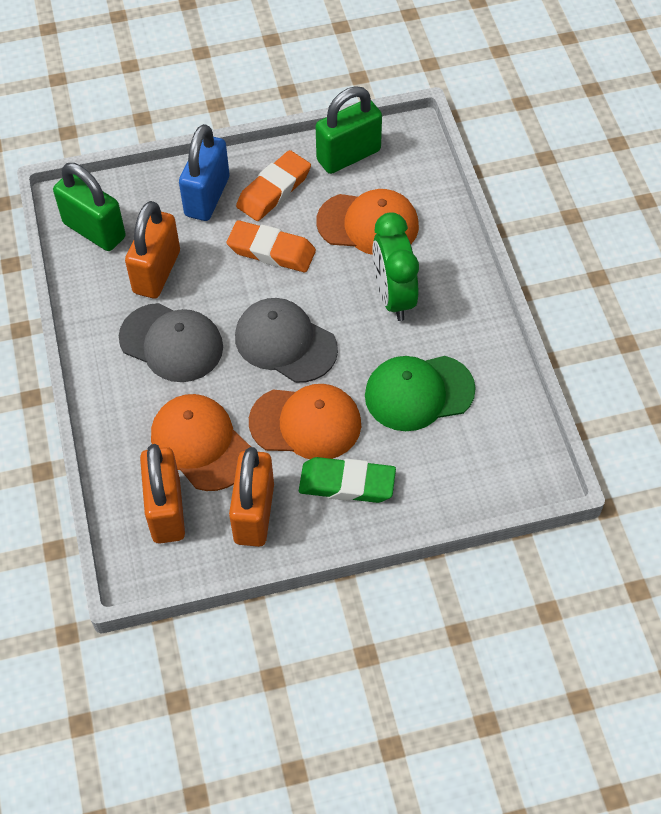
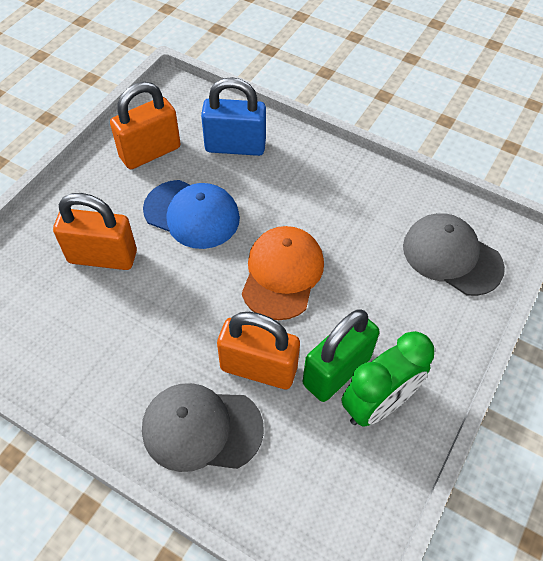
blue cap: 0 -> 1
green cap: 1 -> 0
green eraser: 1 -> 0
green padlock: 2 -> 1
orange cap: 3 -> 1
orange eraser: 2 -> 0

